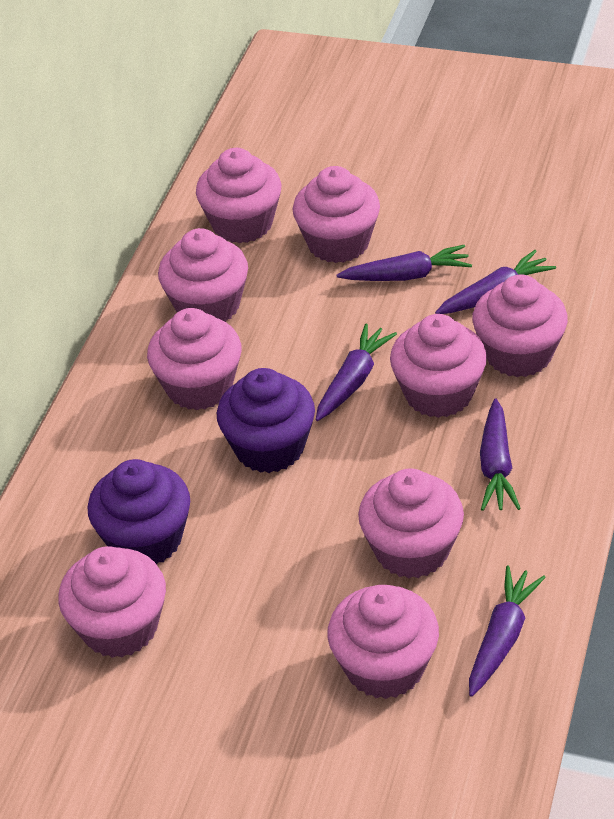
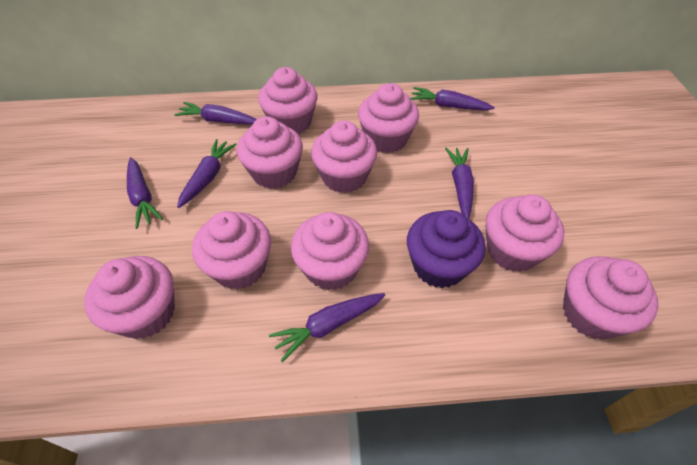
purple carrot: 5 -> 6
purple cupcake: 2 -> 1

